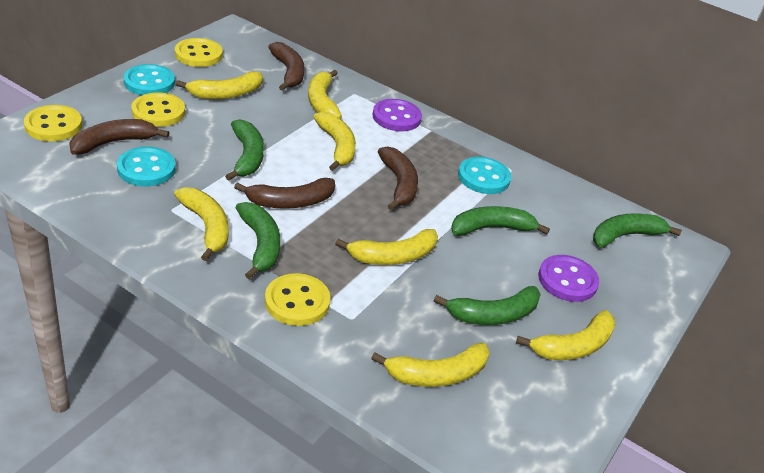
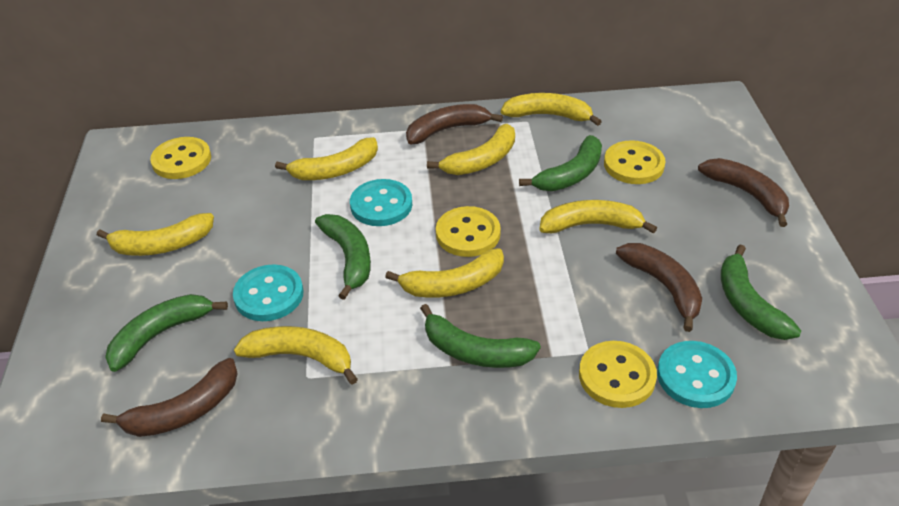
purple button: 2 -> 0

